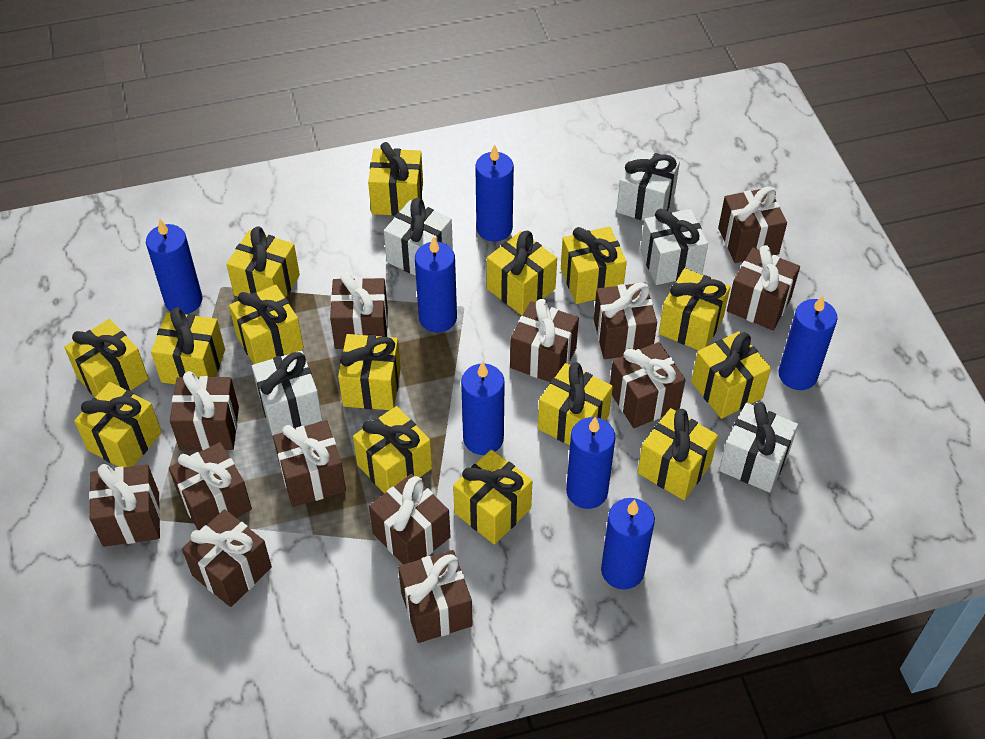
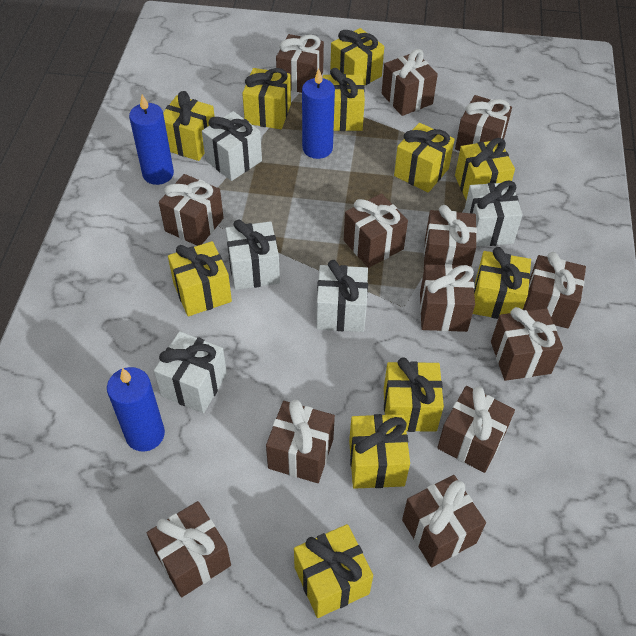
blue candle: 7 -> 3
yellow gift: 15 -> 11

